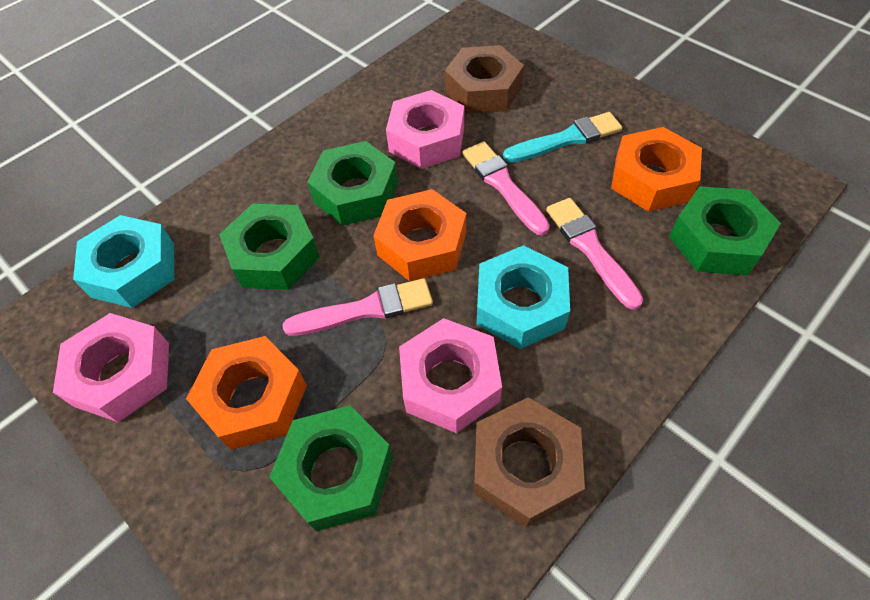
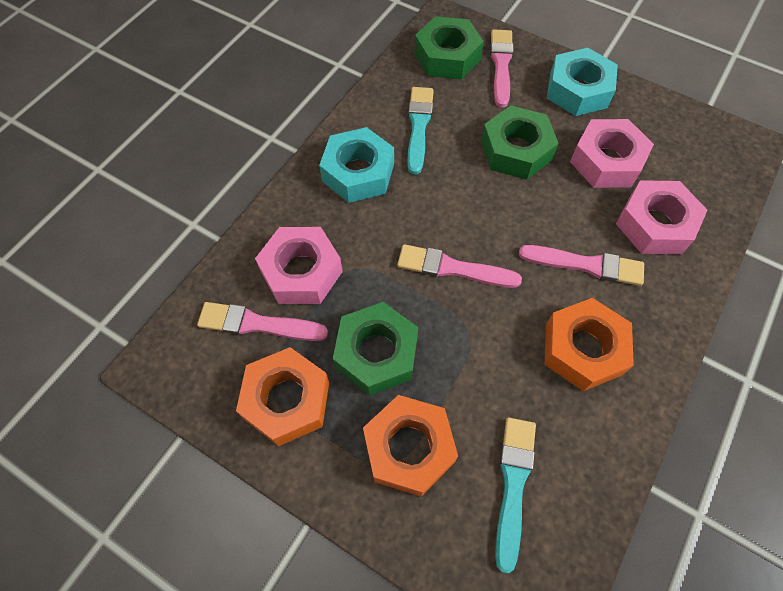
brown nut: 2 -> 0
green nut: 4 -> 3
pink brush: 3 -> 4
turquoise brush: 1 -> 2

